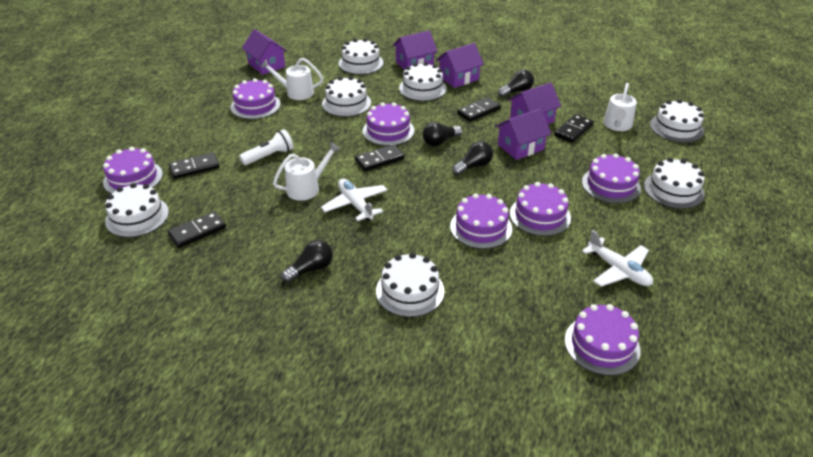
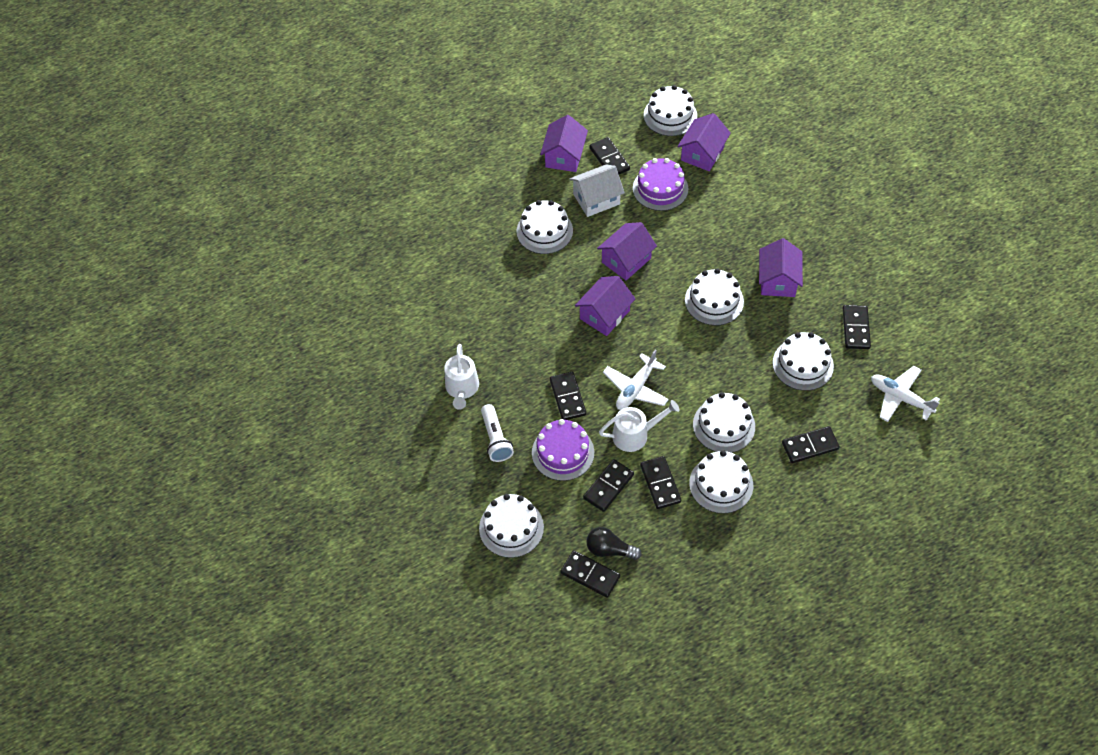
black domino: 5 -> 7
black light bulb: 4 -> 1
purple cake: 7 -> 2
white house: 0 -> 1
white watering can: 3 -> 2

